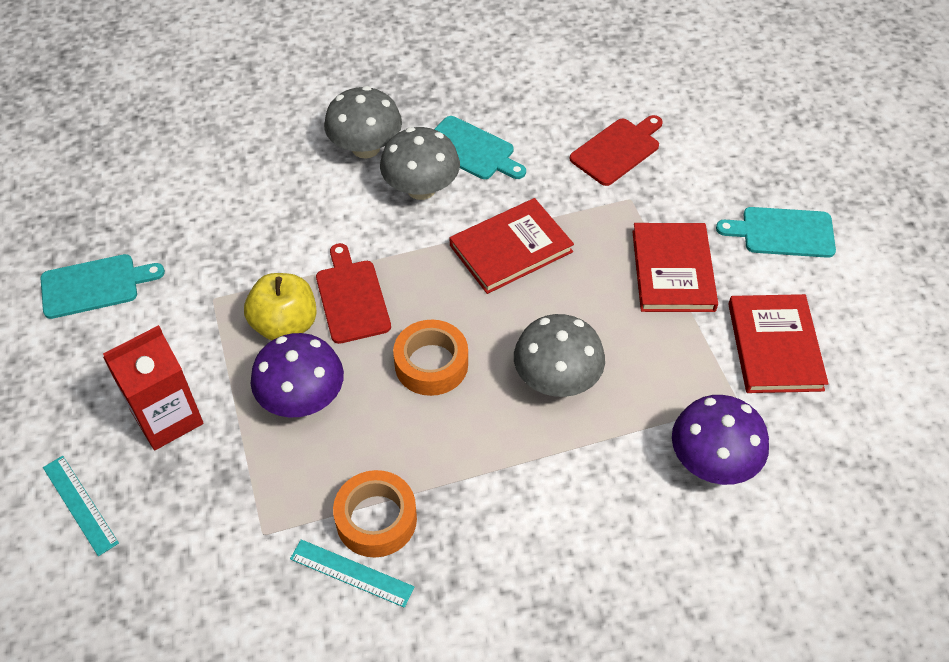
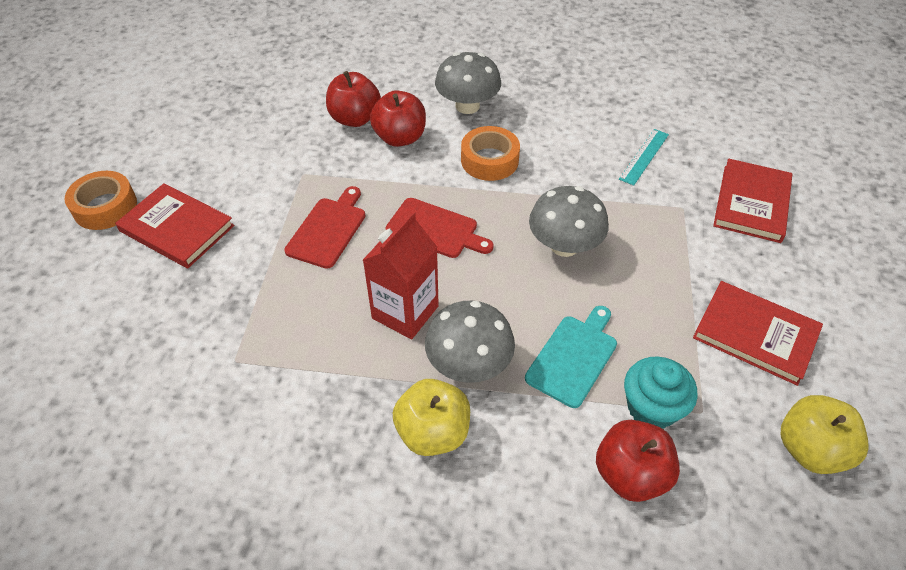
purple mushroom: 2 -> 0
red apple: 0 -> 3
turquoise cupcake: 0 -> 1
turquoise cutting board: 3 -> 1
turquoise ruler: 2 -> 1
yellow apple: 1 -> 2

